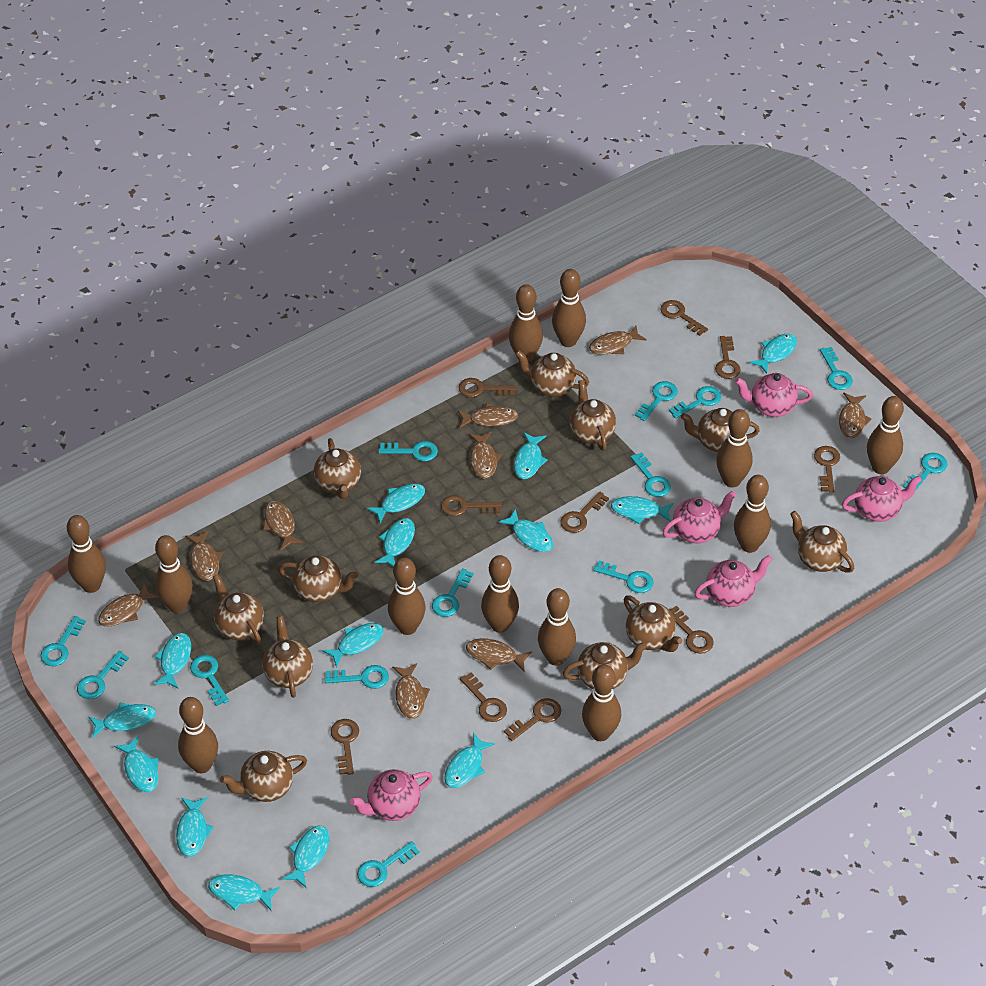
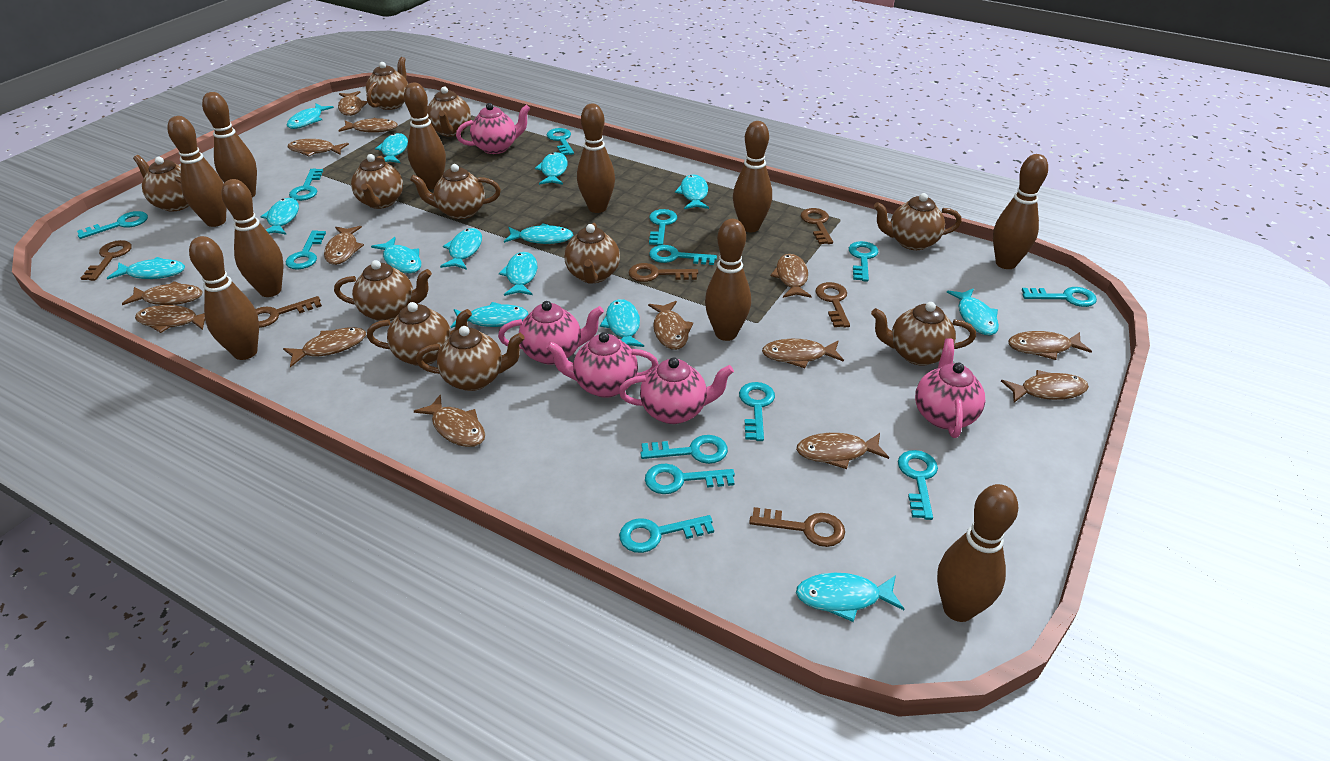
brown bowling pin: 12 -> 10
brown fish: 9 -> 14
brown key: 10 -> 6

